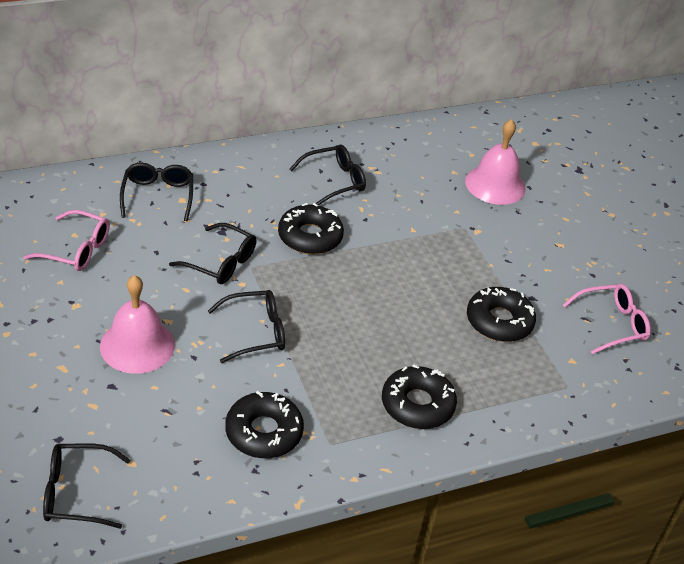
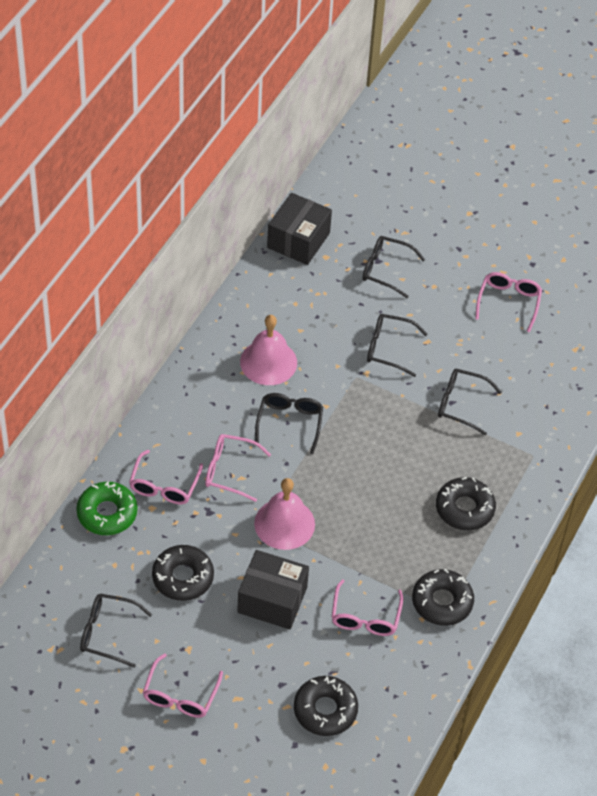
black box: 0 -> 2
green donut: 0 -> 1
pink glasses: 2 -> 5

